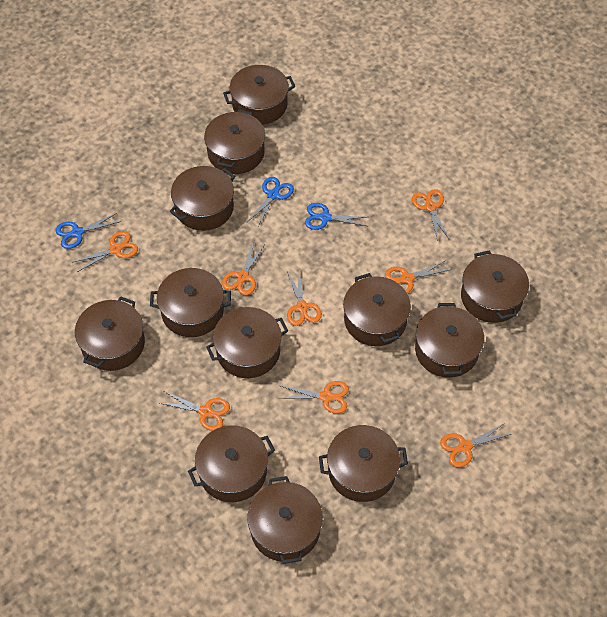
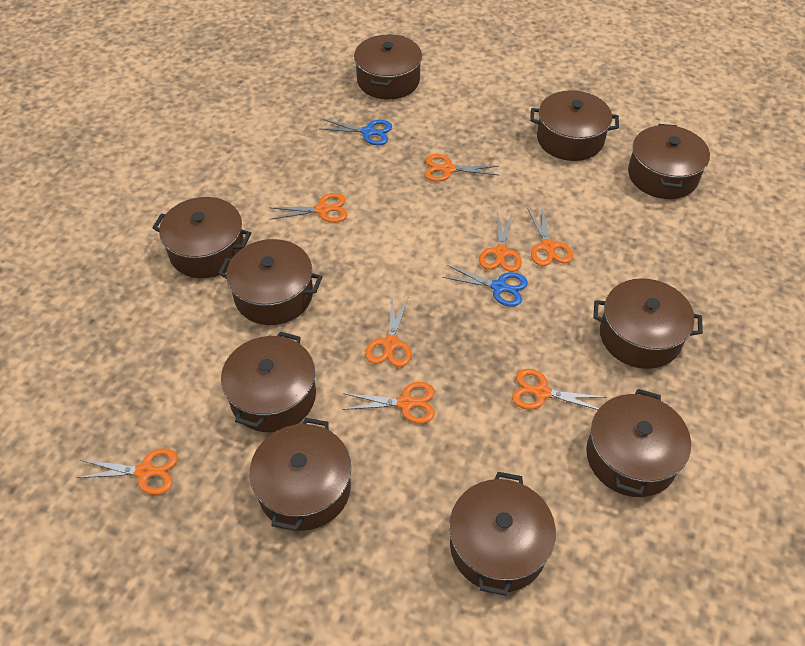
blue scissors: 3 -> 2
brown pot: 12 -> 10

